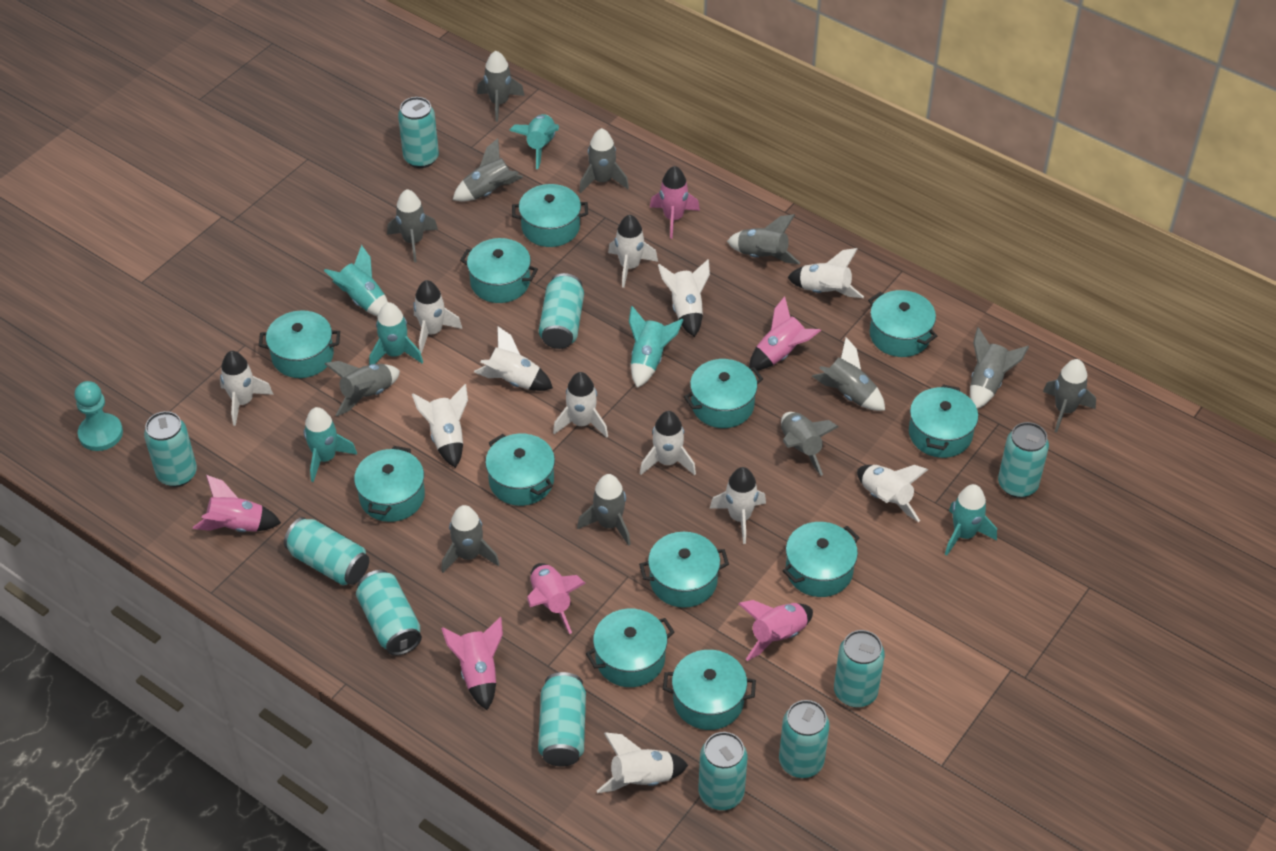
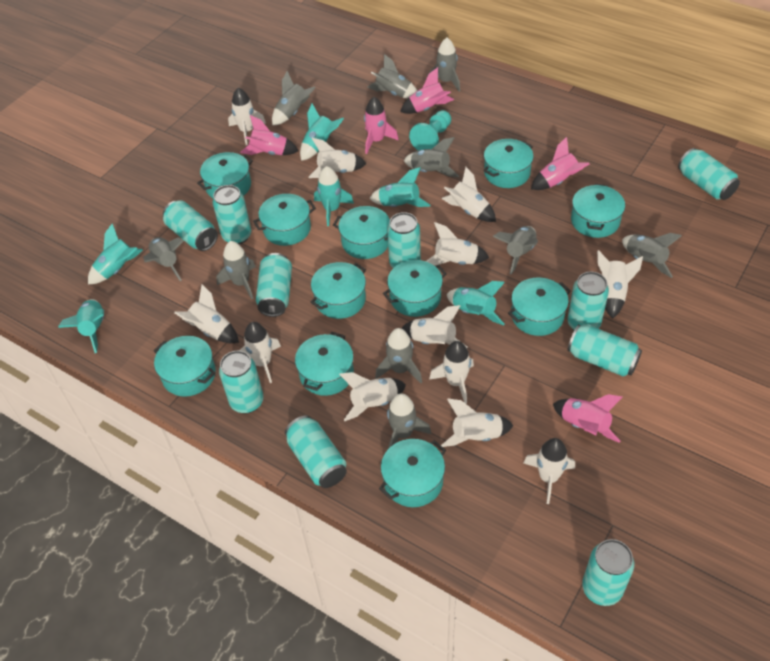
grey rocket: 12 -> 10
pink rocket: 6 -> 5
turquoise pot: 12 -> 11

